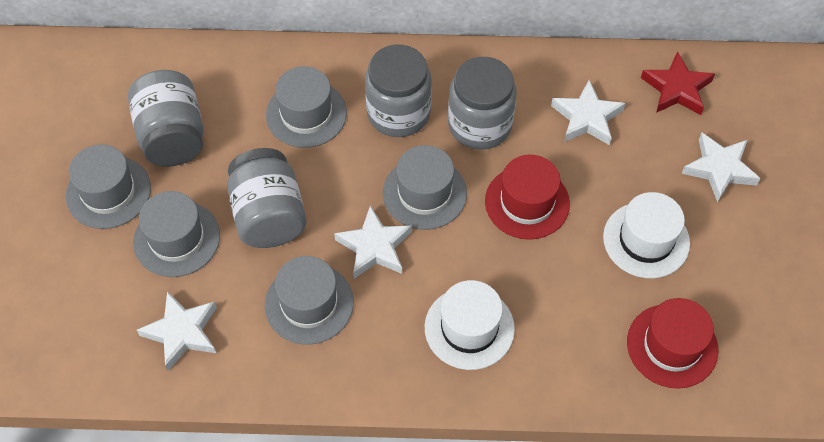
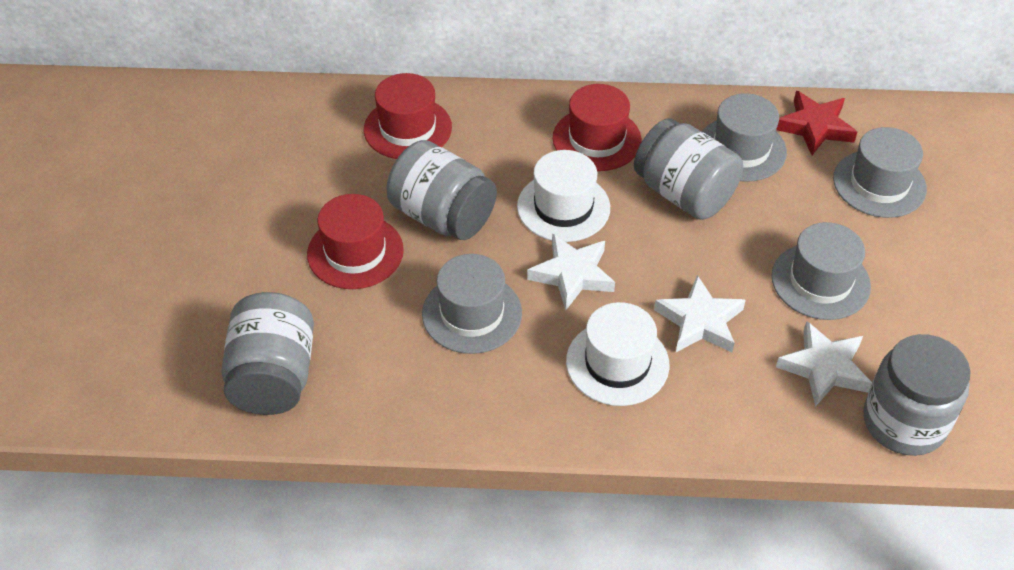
grey hat: 5 -> 4
red hat: 2 -> 3
white star: 4 -> 3

